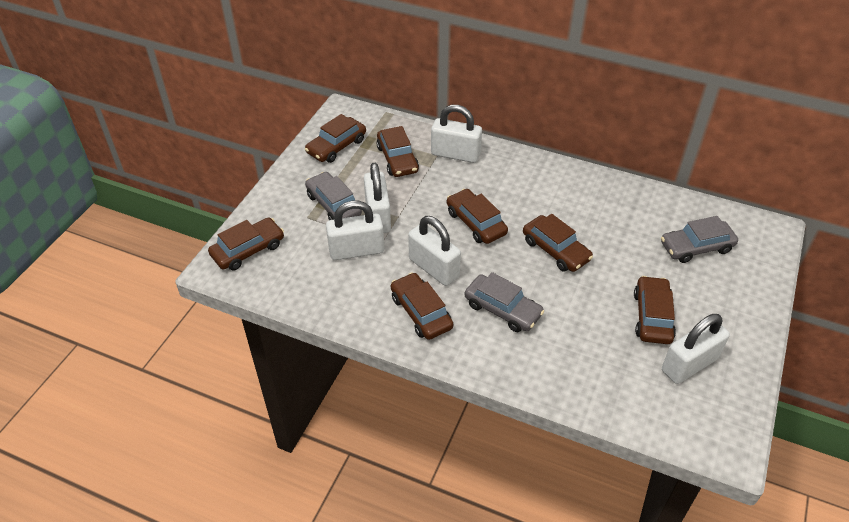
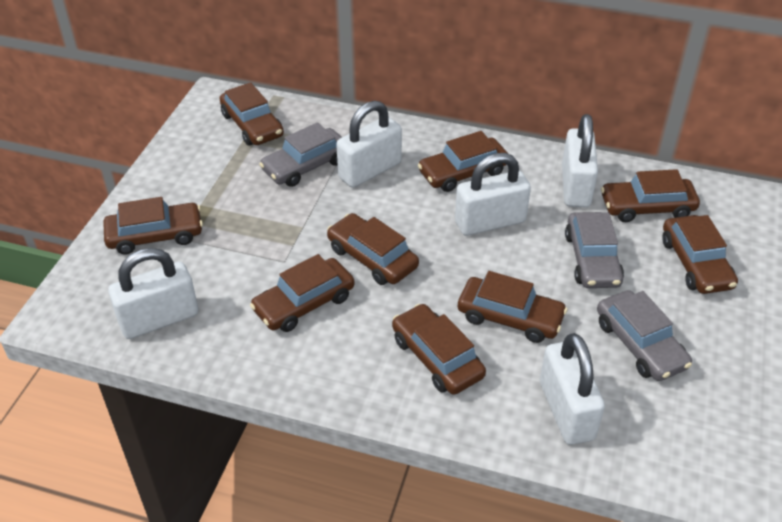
brown car: 7 -> 9

